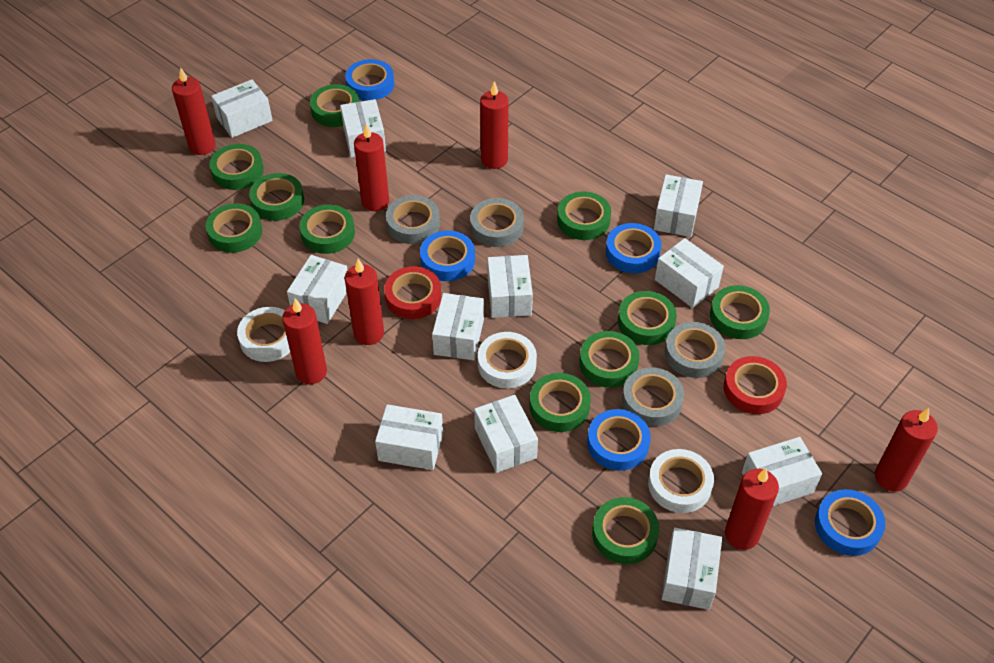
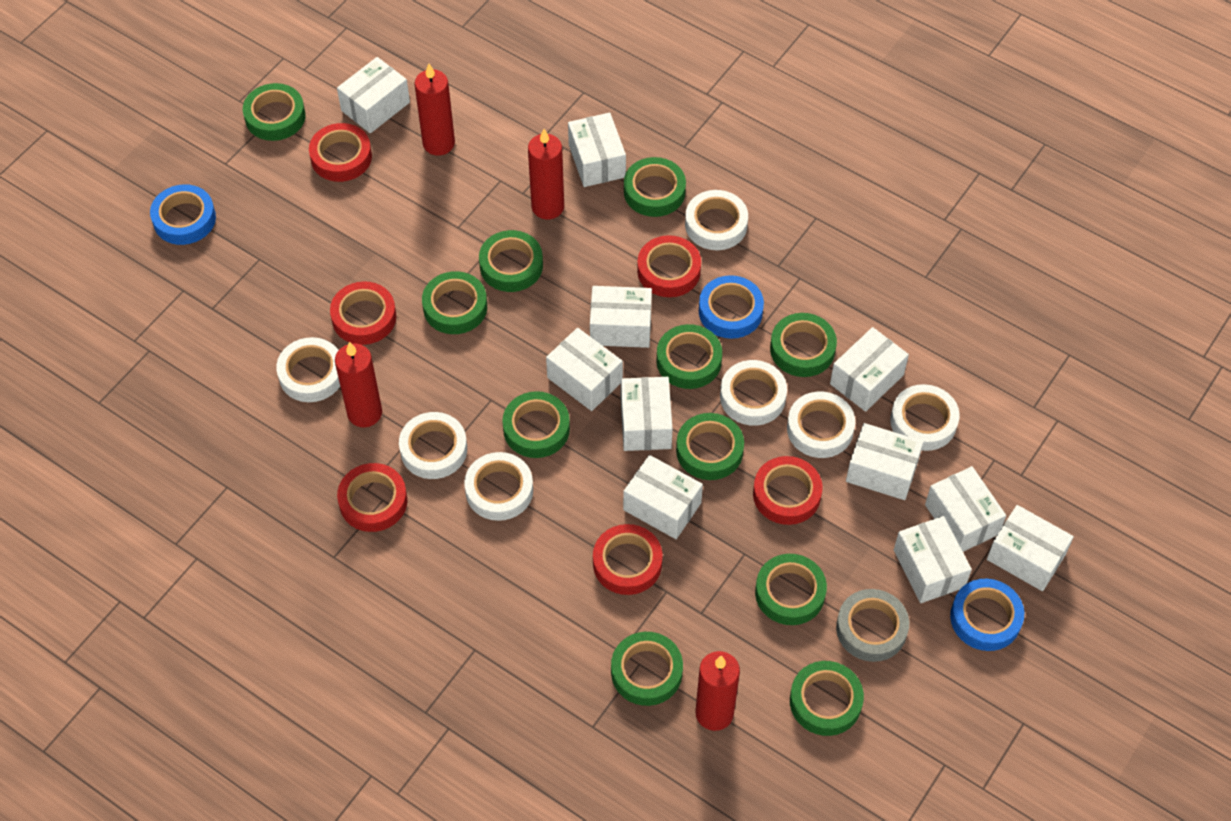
blue tape: 5 -> 3
grey tape: 4 -> 1
red candle: 7 -> 4
red tape: 2 -> 6
white tape: 3 -> 7

